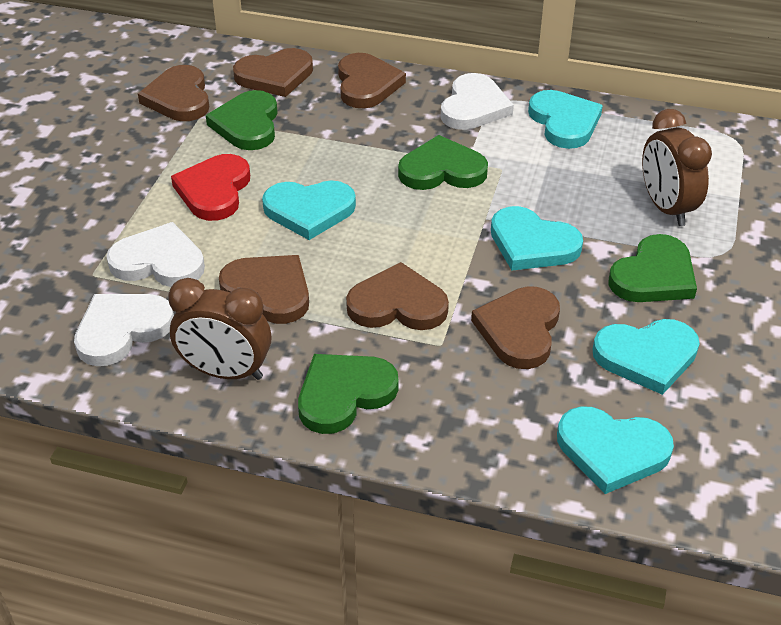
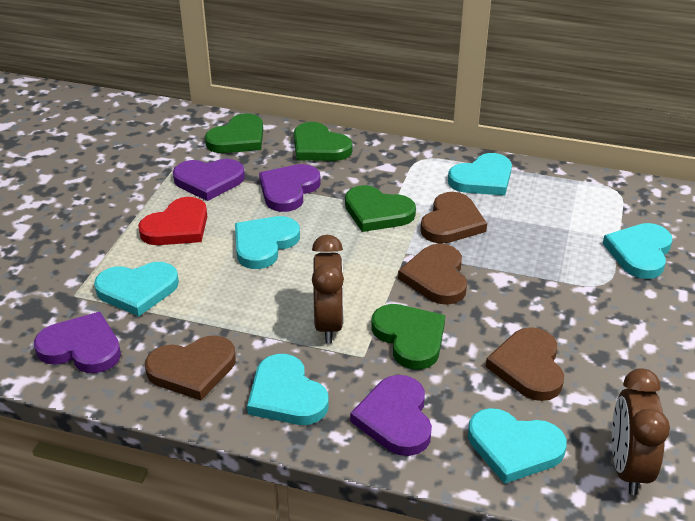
brown heart: 6 -> 4
purple heart: 0 -> 4
turquoise heart: 5 -> 6
white heart: 3 -> 0

